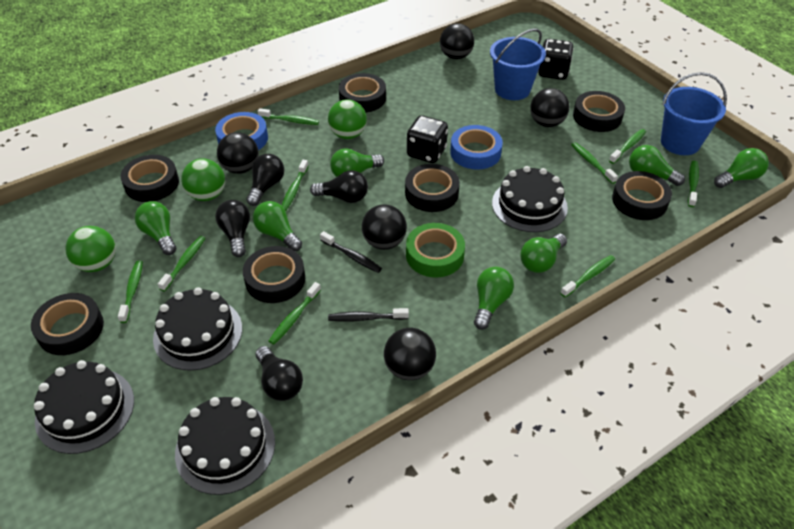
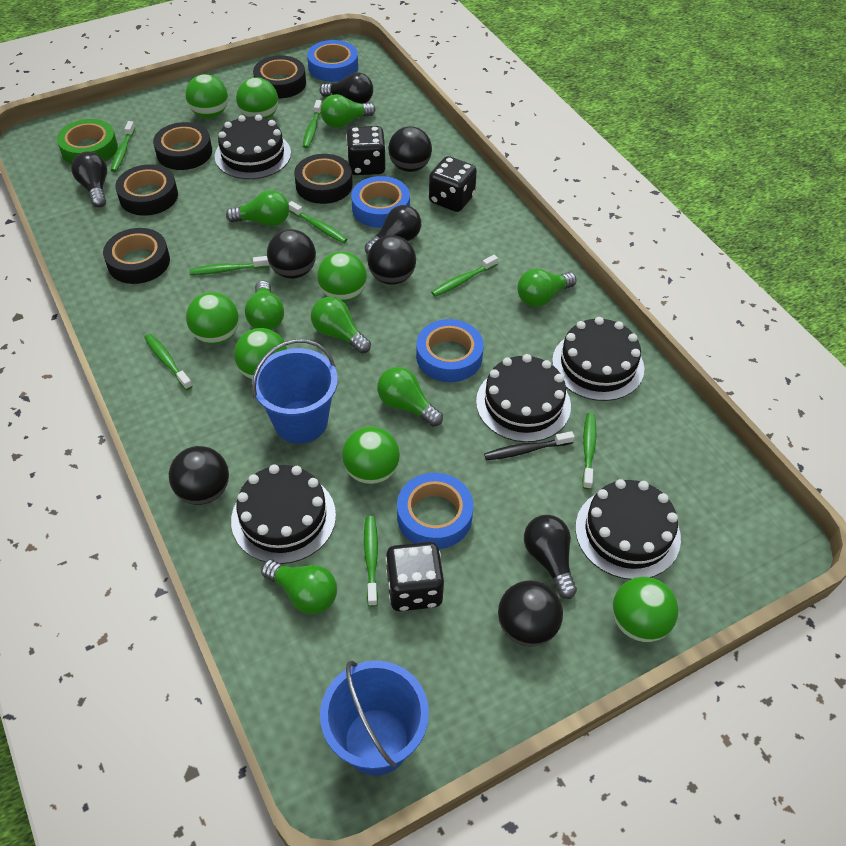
black cake: 4 -> 5
black dice: 2 -> 3
black tape: 7 -> 5
black toothbrush: 2 -> 1
blue tape: 2 -> 4
green ball: 3 -> 7
green toothbrush: 9 -> 8

